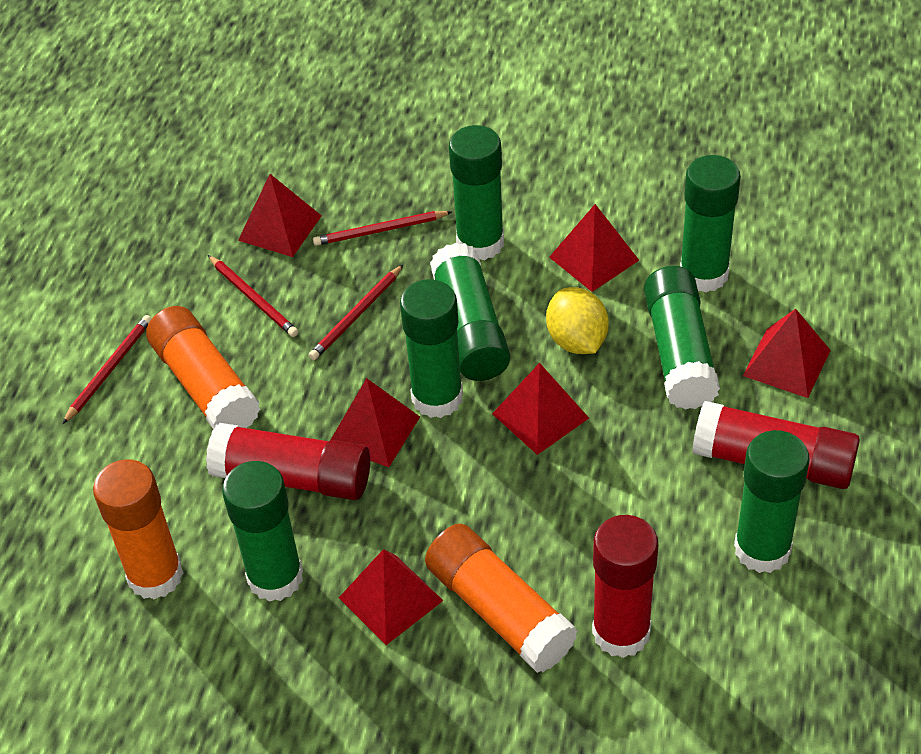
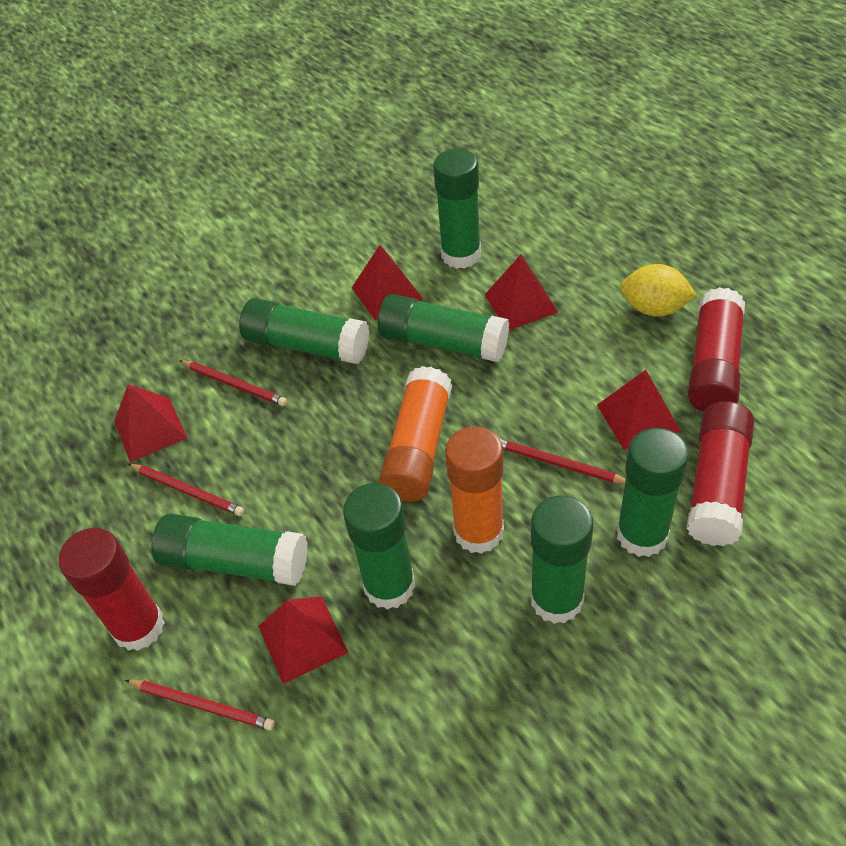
orange glue stick: 3 -> 2
red pyramid: 6 -> 5

